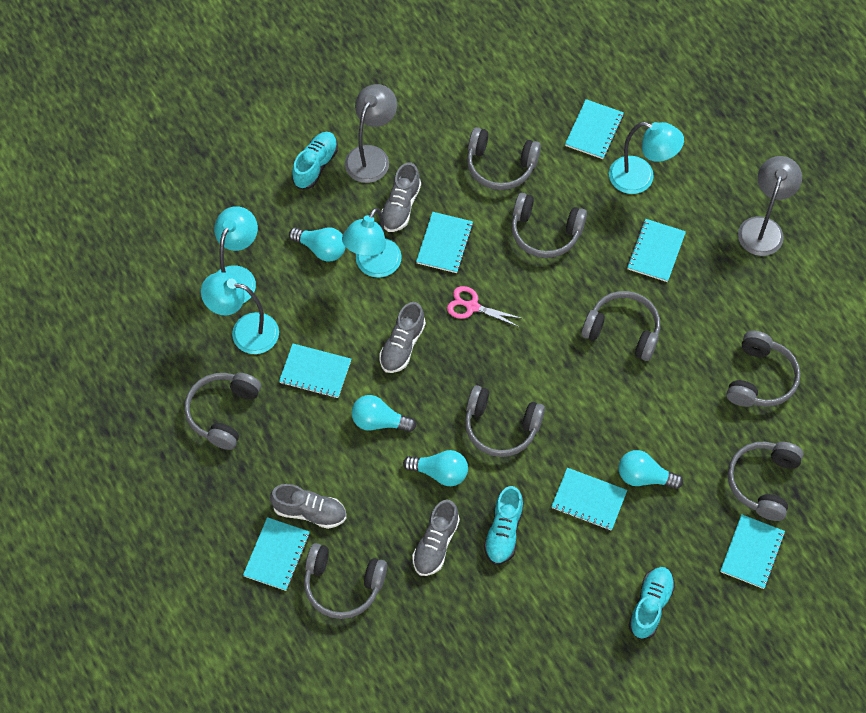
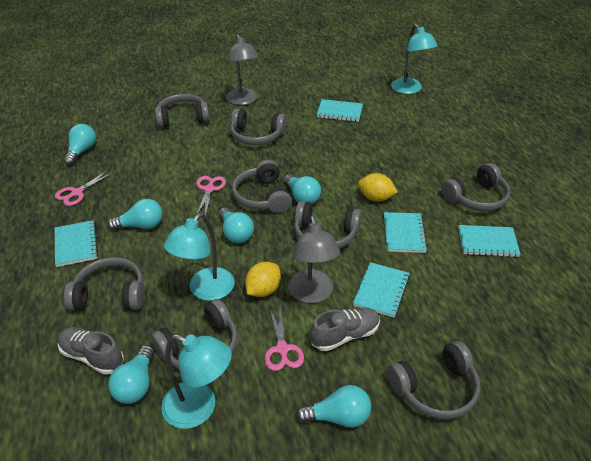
grey shoe: 4 -> 2
pink scissors: 1 -> 3
turquoise lamp: 4 -> 3
turquoise light bulb: 4 -> 6
turquoise notebook: 7 -> 5
turquoise shoe: 3 -> 0
yellow lemon: 0 -> 2

